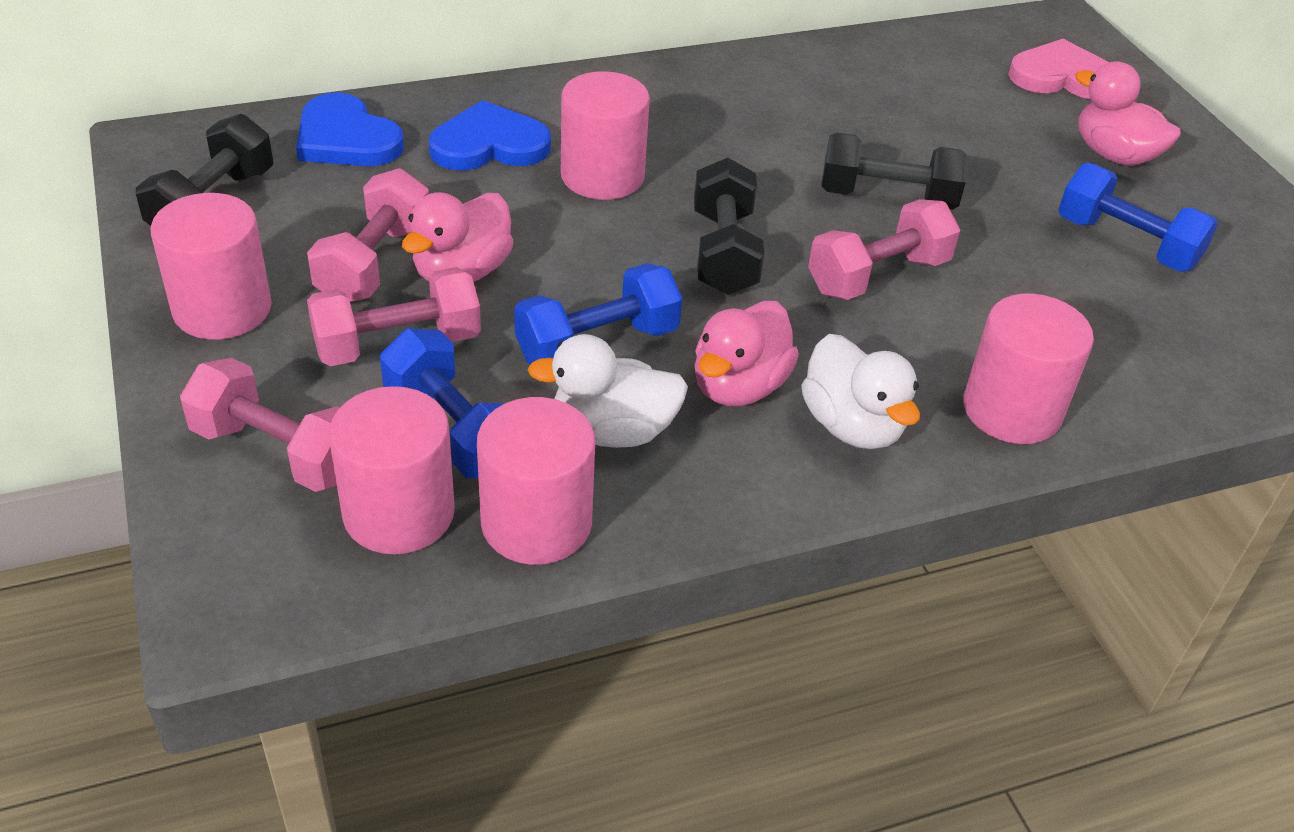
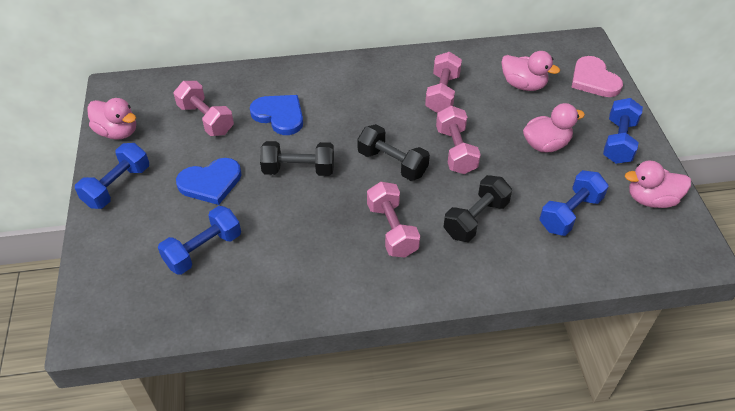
blue dumbbell: 3 -> 4
pink cylinder: 5 -> 0
pink duck: 3 -> 4
white duck: 2 -> 0

